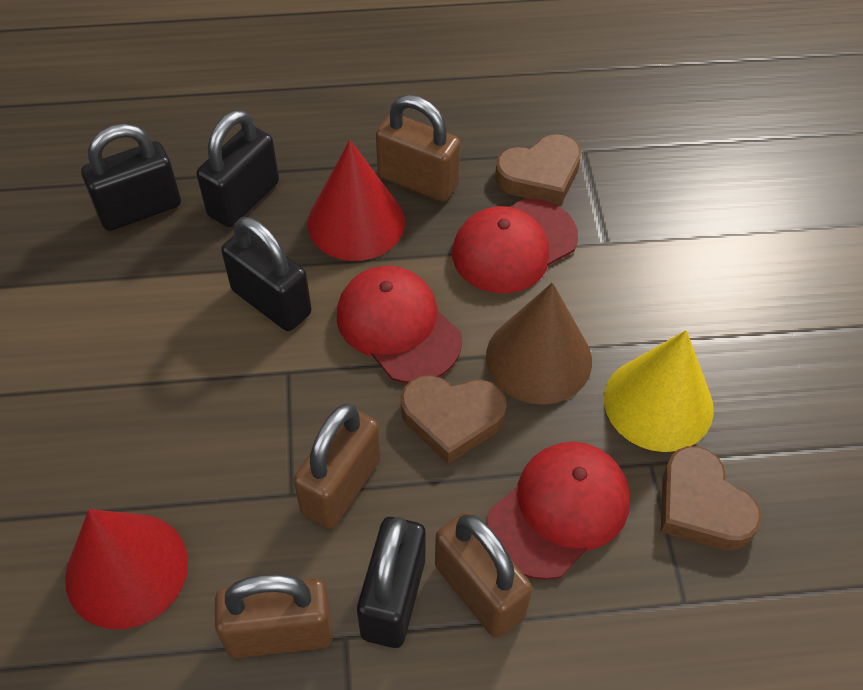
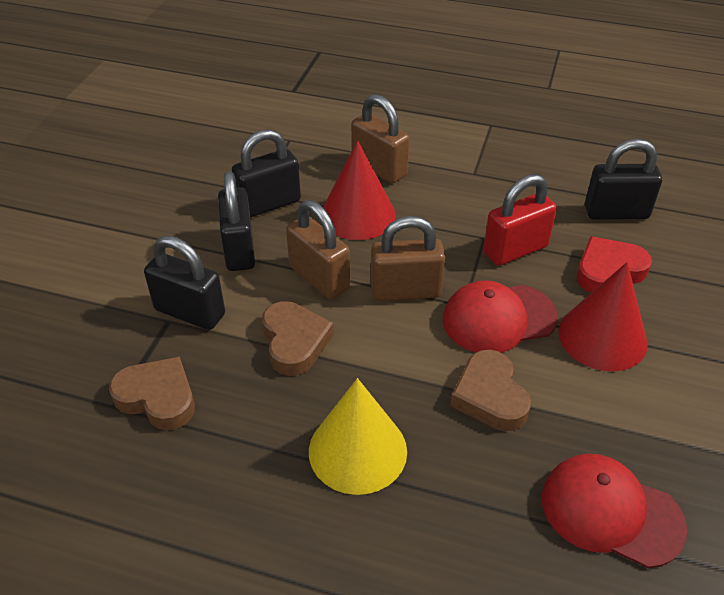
brown cone: 1 -> 0
brown padlock: 4 -> 3
red cap: 3 -> 2
red heart: 0 -> 1
red padlock: 0 -> 1

